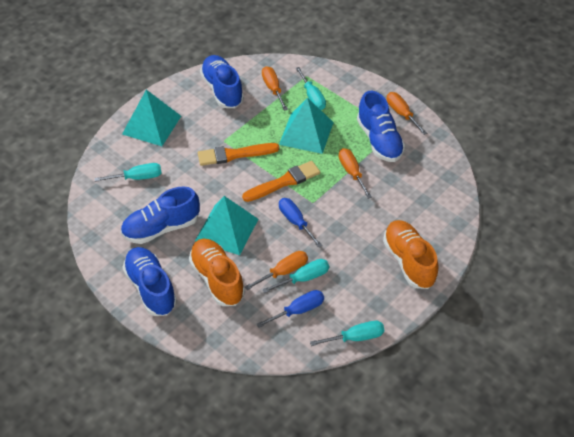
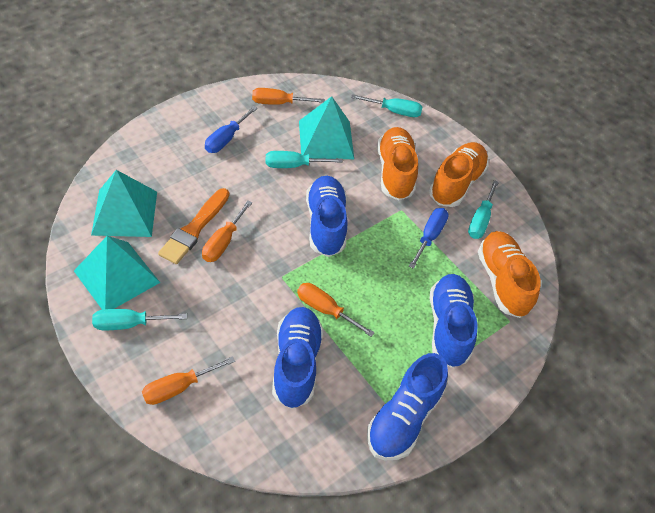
orange brush: 2 -> 1
orange shoe: 2 -> 3

